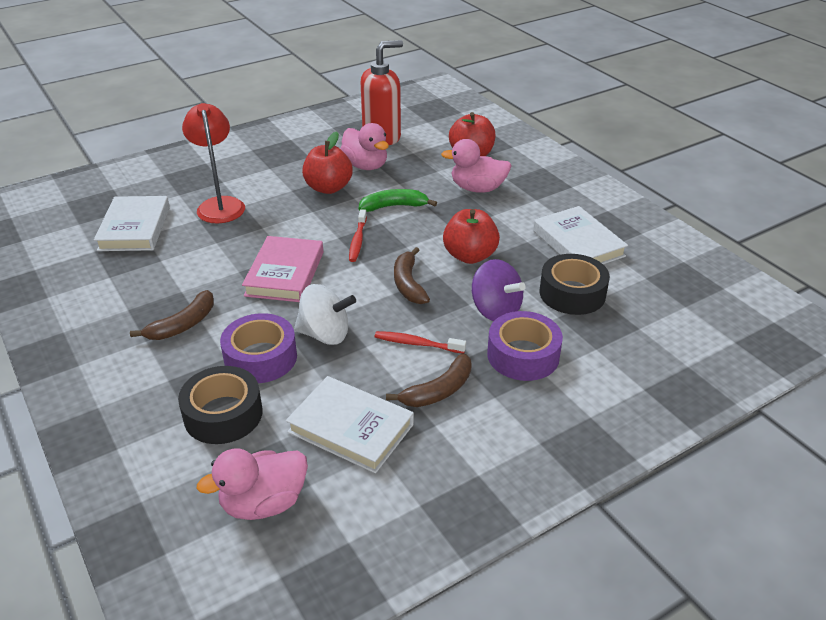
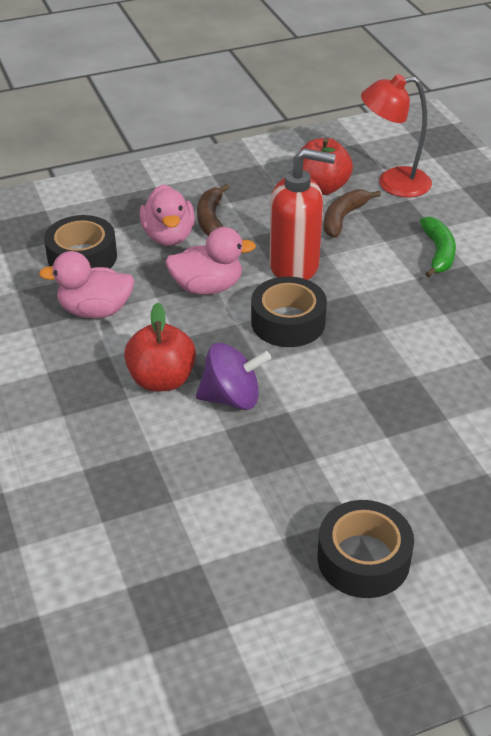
black tape: 2 -> 3
brown banana: 3 -> 2
pink book: 1 -> 0
purple tape: 2 -> 0
red apple: 3 -> 2
red toothbrush: 2 -> 0
white book: 3 -> 0
white spinning top: 1 -> 0

